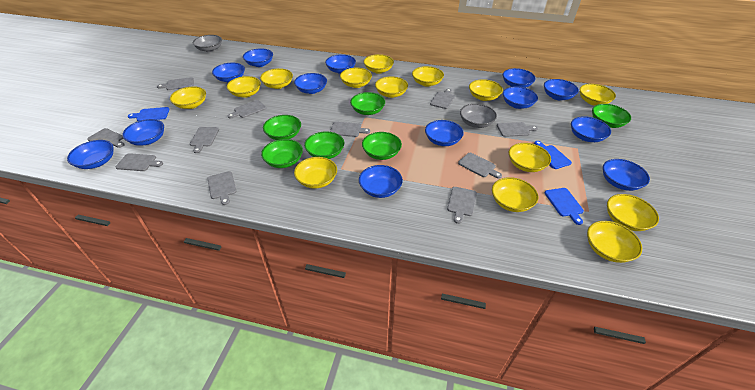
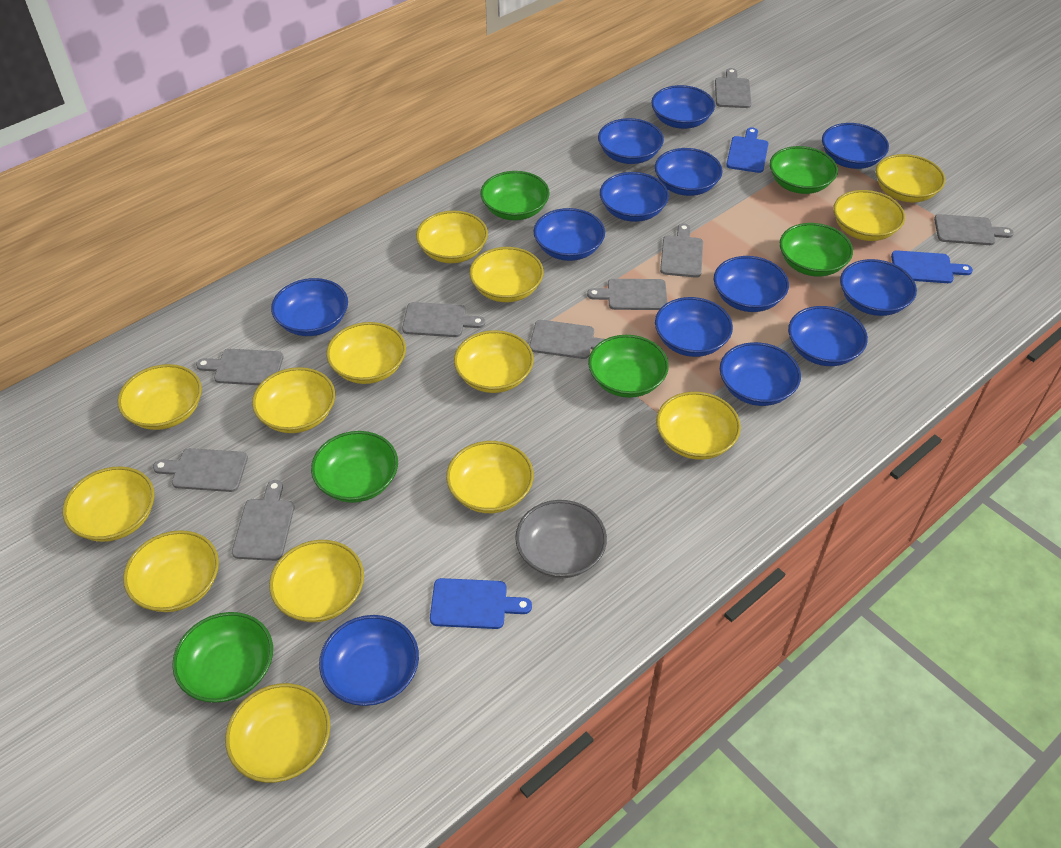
grey bowl: 2 -> 1
grey cutting board: 11 -> 9

